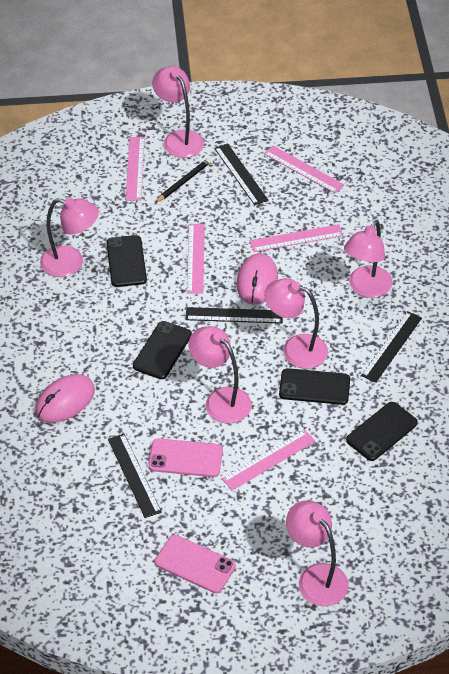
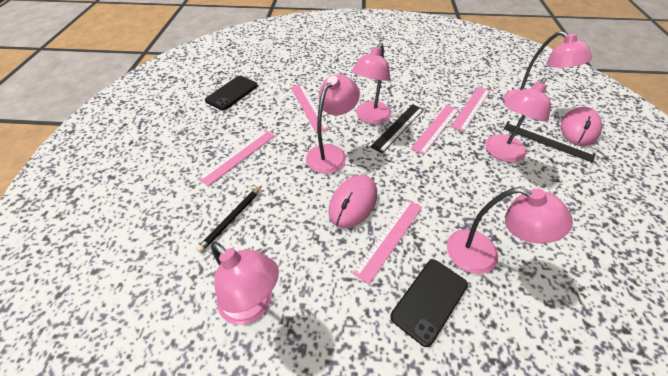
black phone: 4 -> 2
black ruler: 4 -> 2
pink phone: 2 -> 0

